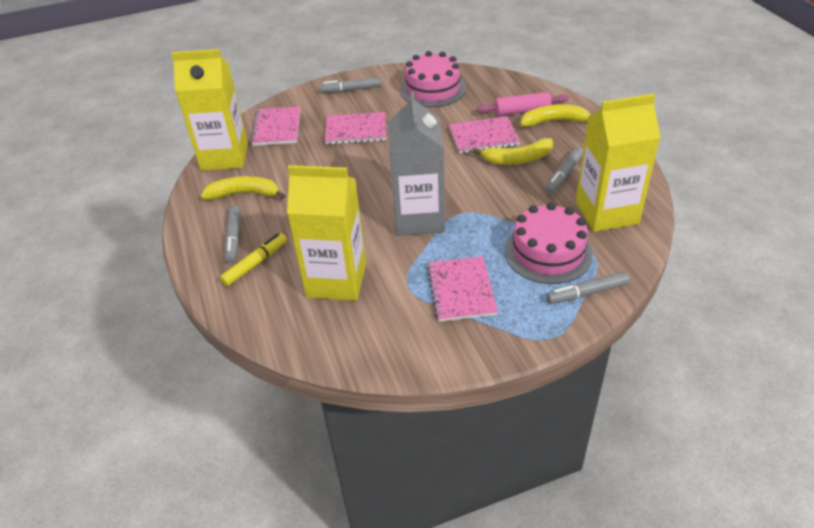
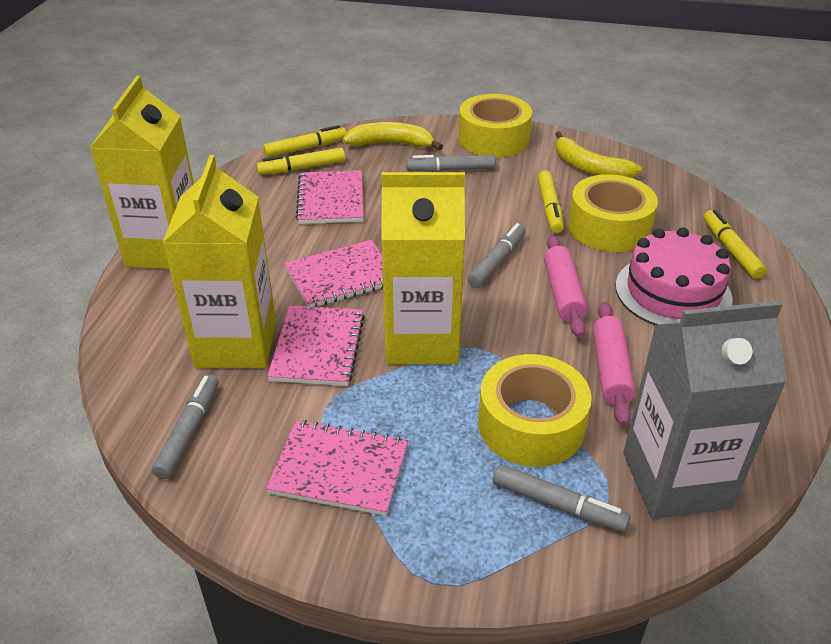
pink cake: 2 -> 1
pink rolling pin: 1 -> 2
yellow banana: 3 -> 2
yellow marker: 1 -> 4
yellow tape: 0 -> 3

